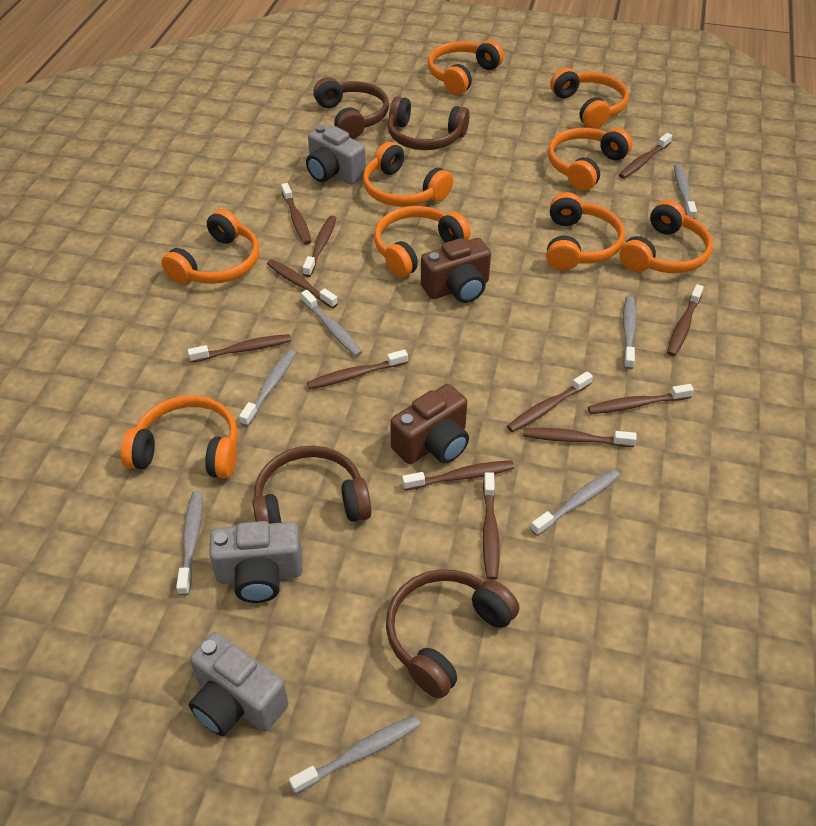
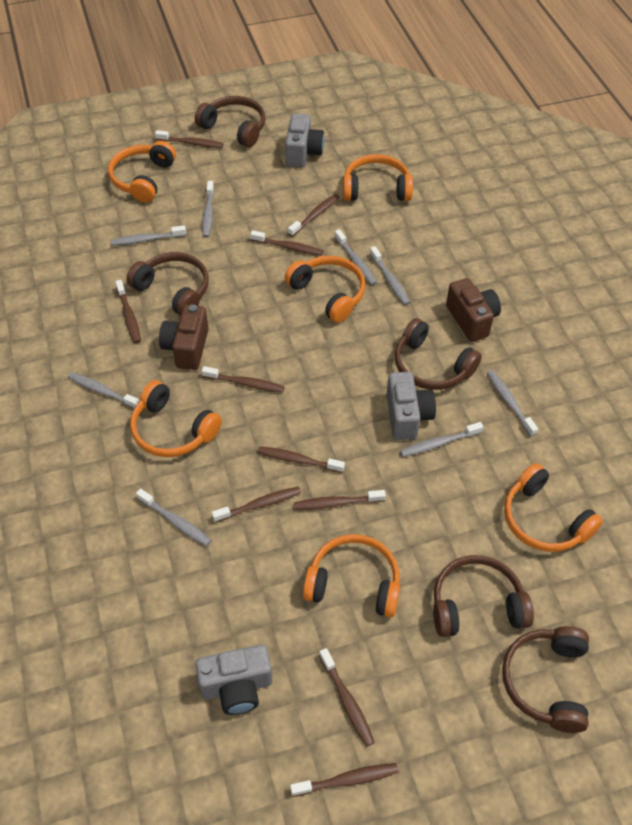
brown headphones: 4 -> 5
brown toothbrush: 12 -> 10
grey toothbrush: 7 -> 8
orange headphones: 9 -> 6

